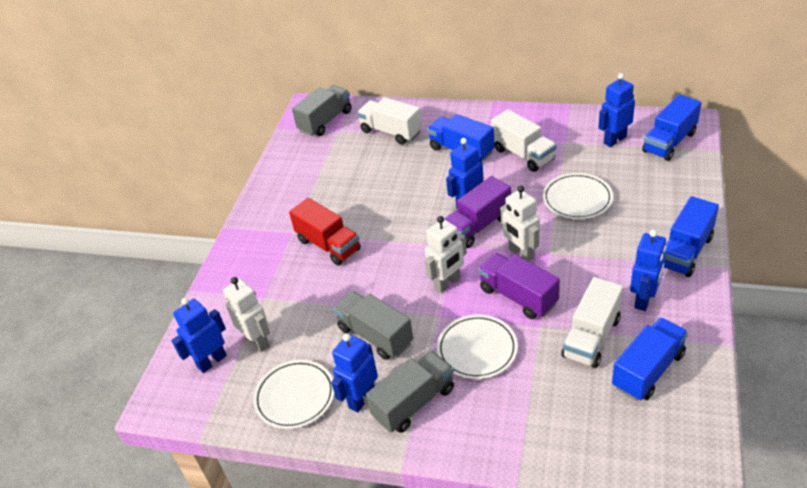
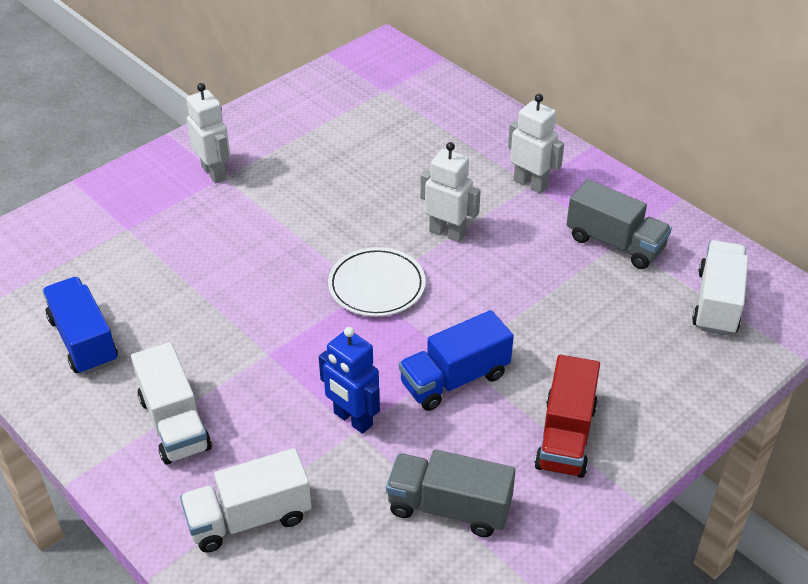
blue robot: 5 -> 1
blue truck: 4 -> 2
grey truck: 3 -> 2
purple truck: 2 -> 0
white plate: 3 -> 1

